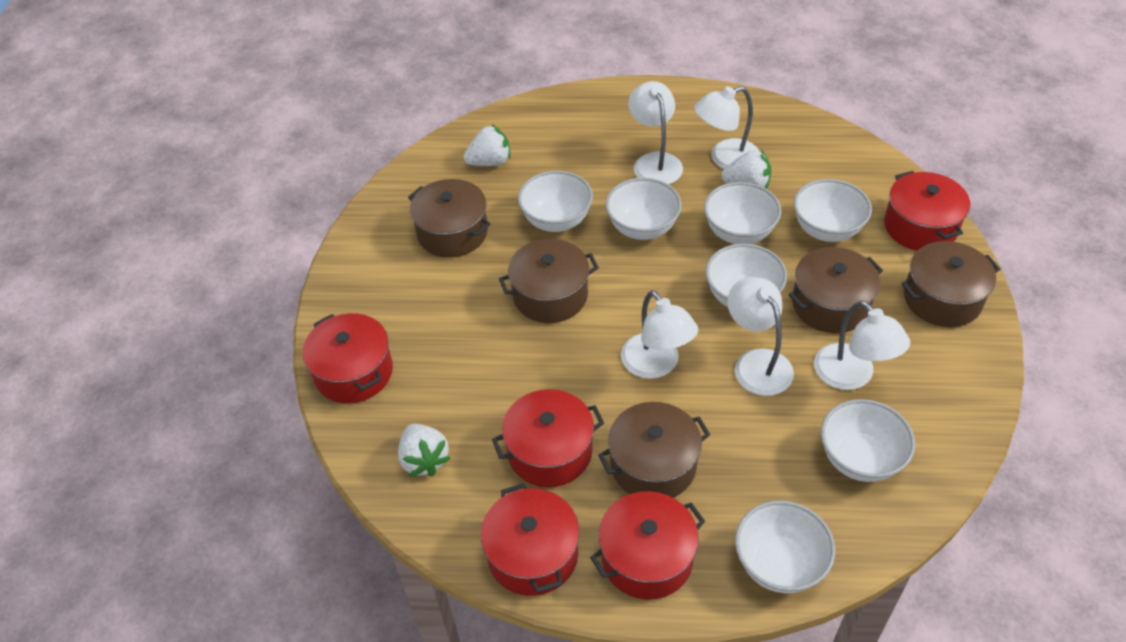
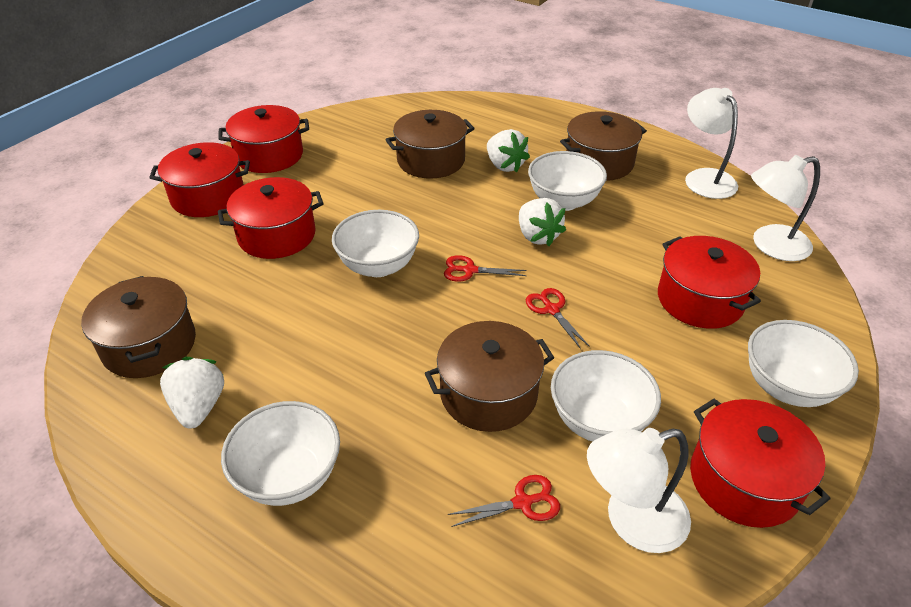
brown pot: 5 -> 4
red scissors: 0 -> 3
white bowl: 7 -> 5
white lamp: 5 -> 3

